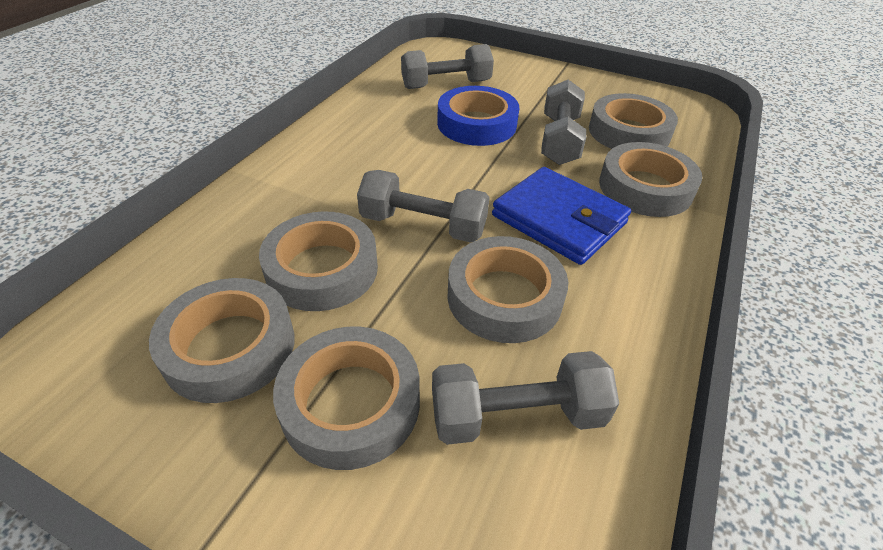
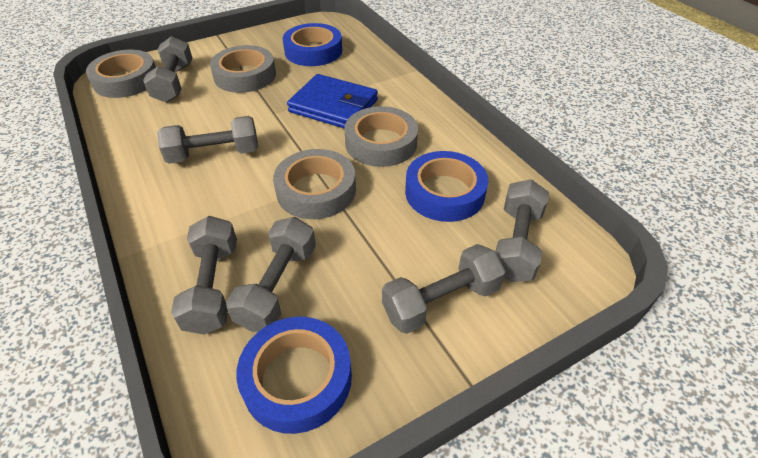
blue tape: 1 -> 3
grey dumbbell: 4 -> 6
grey tape: 6 -> 4

